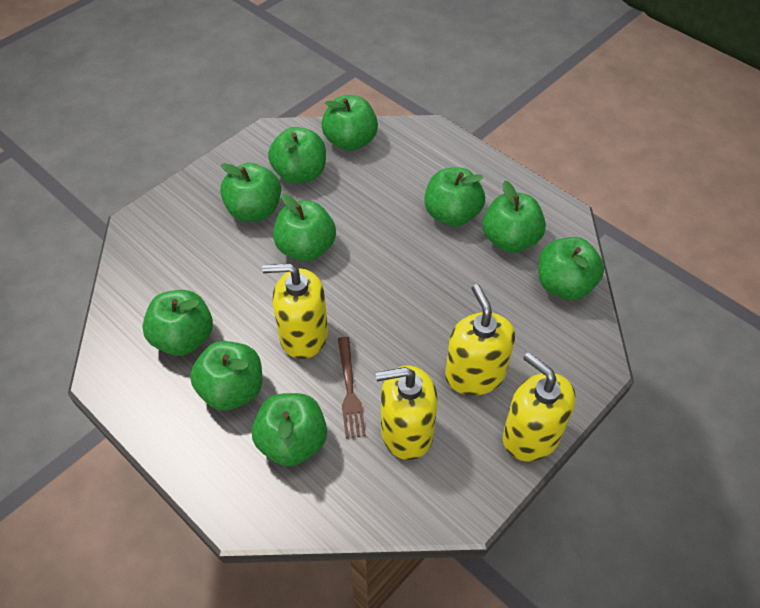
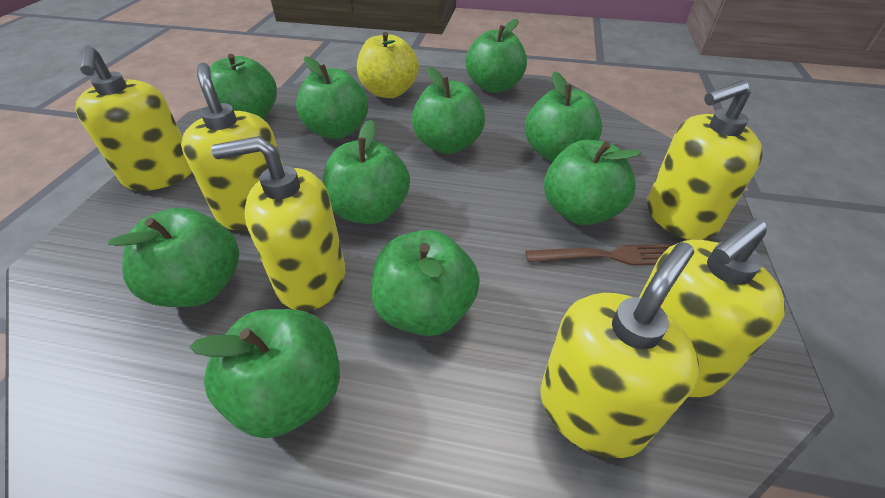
yellow apple: 0 -> 1
yellow soap dispenser: 4 -> 6

